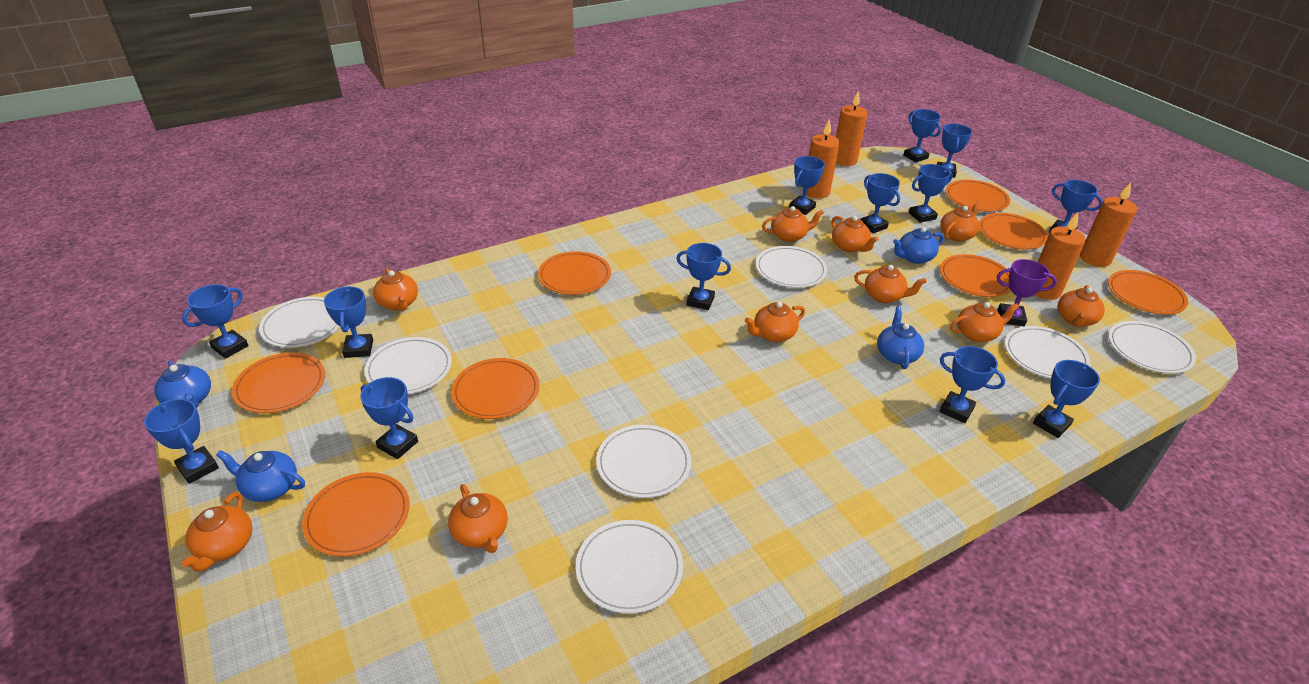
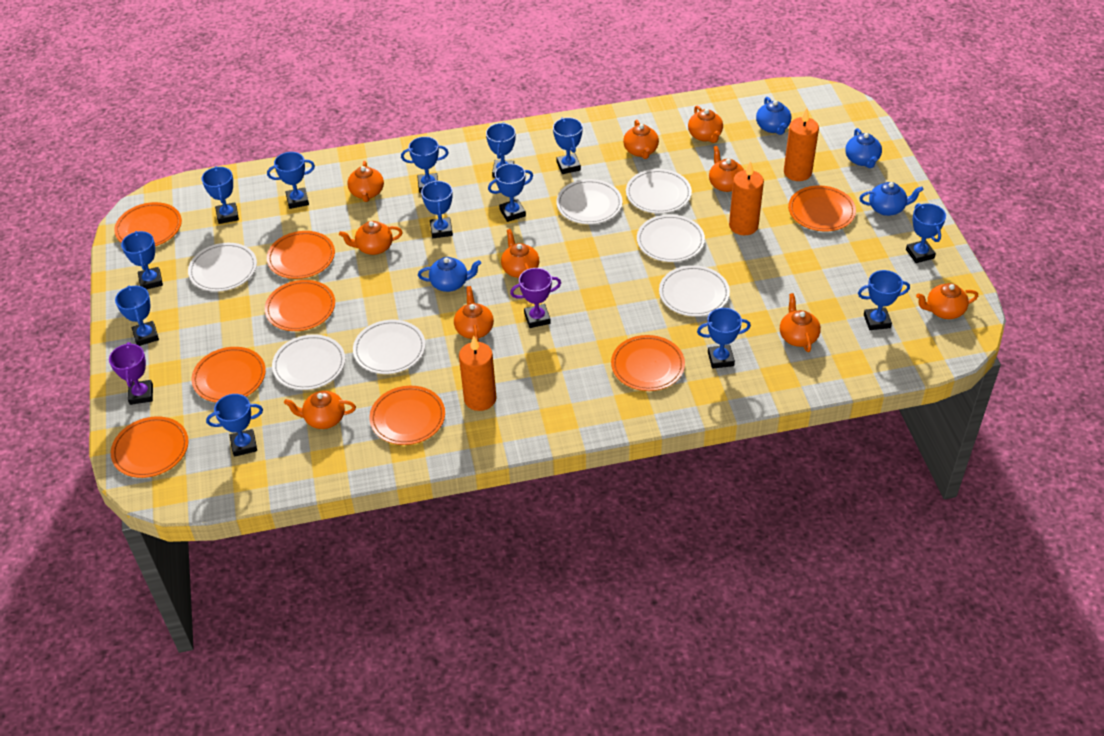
orange candle: 4 -> 3
purple trophy: 1 -> 2

